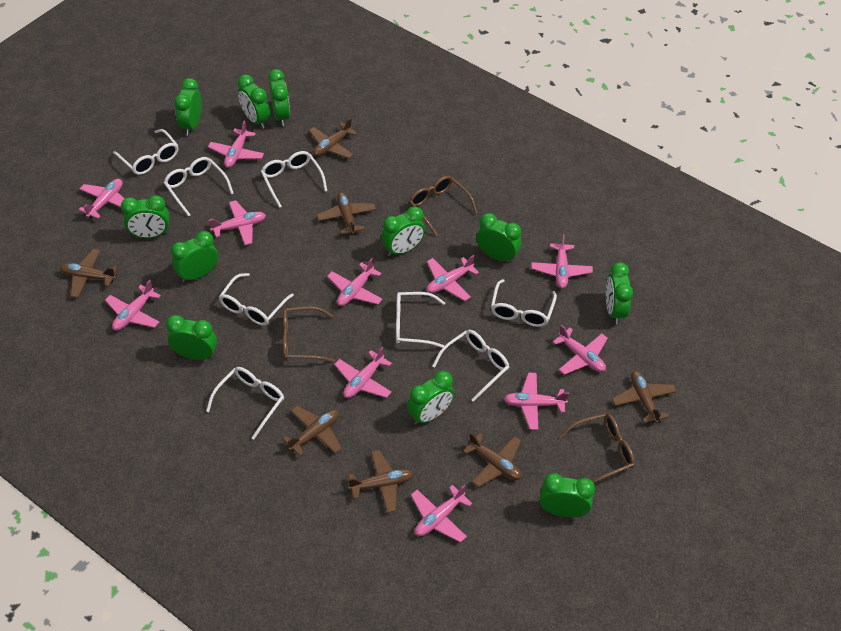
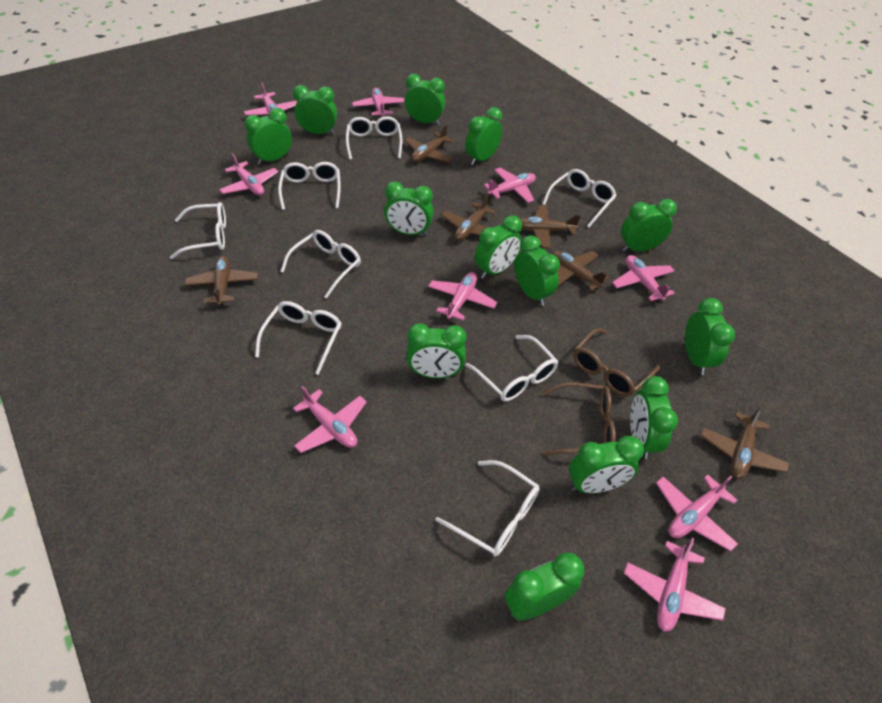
brown glasses: 3 -> 2
brown plane: 7 -> 6
green clock: 11 -> 13
pink plane: 11 -> 9

